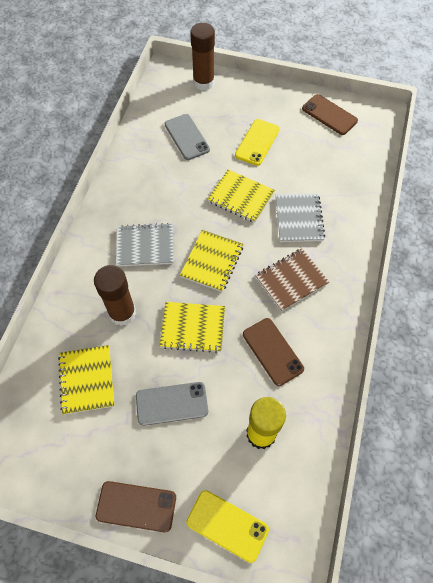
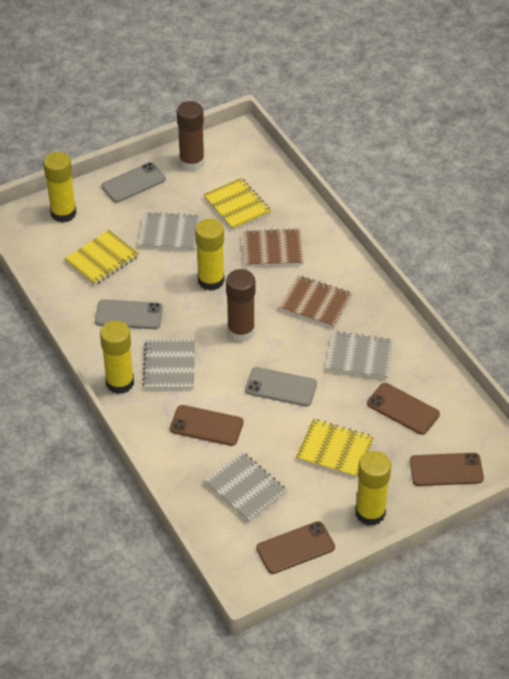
brown notebook: 1 -> 2
brown phone: 3 -> 4
grey notebook: 2 -> 4
grey phone: 2 -> 3
yellow glue stick: 1 -> 4
yellow notebook: 4 -> 3
yellow phone: 2 -> 0

